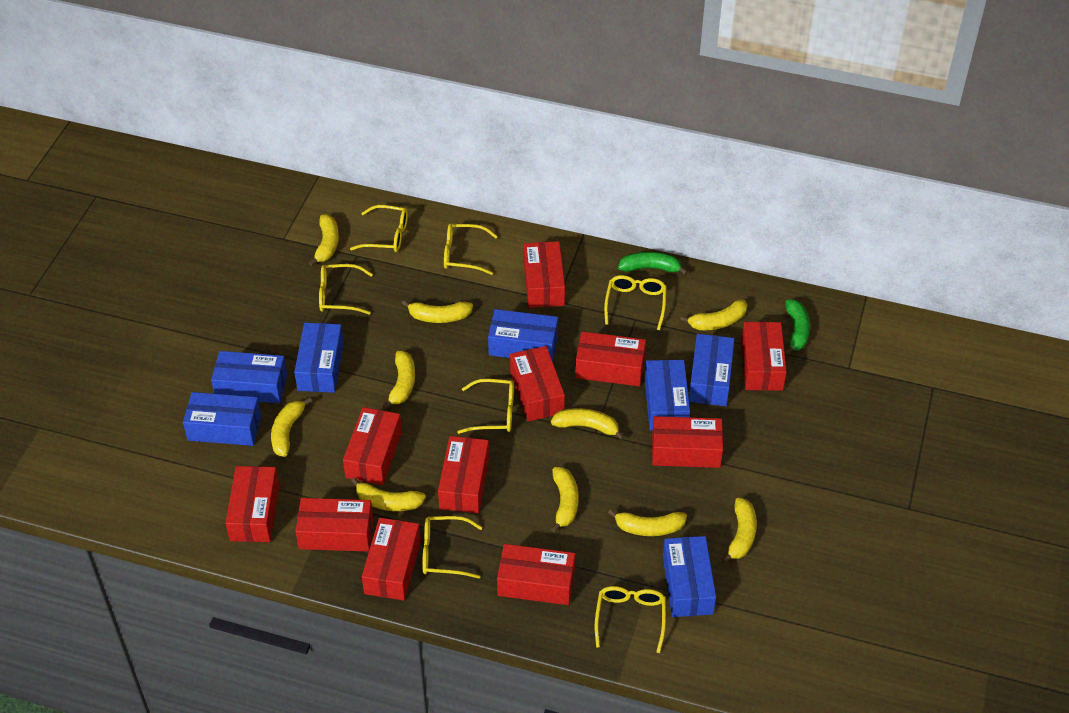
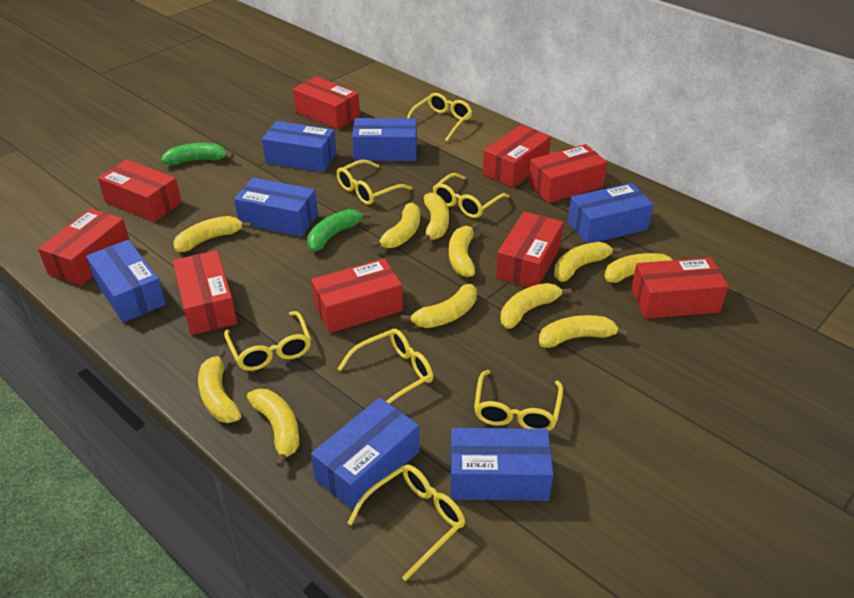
red box: 11 -> 9
yellow banana: 10 -> 11

